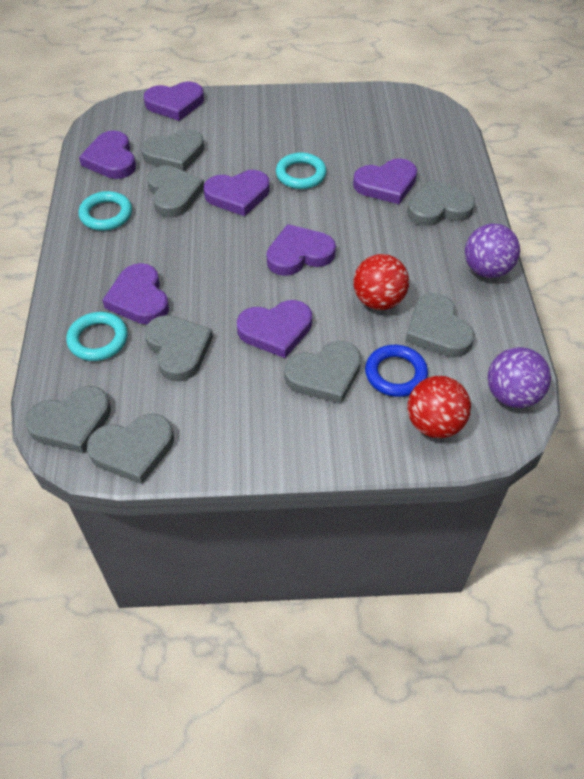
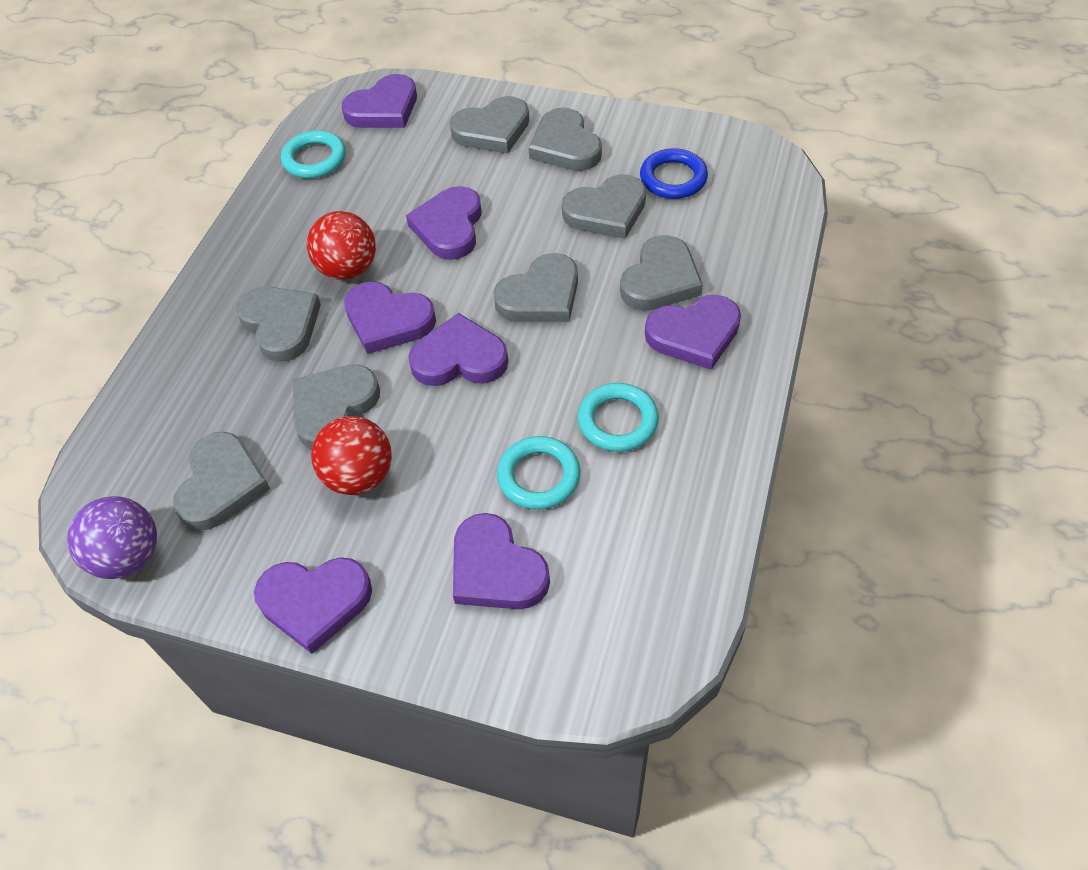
purple ball: 2 -> 1

